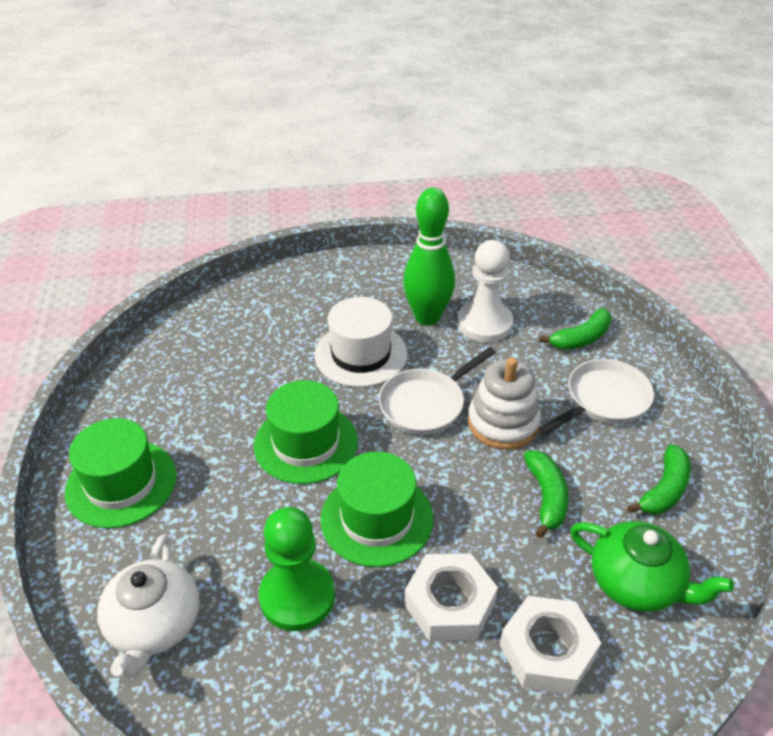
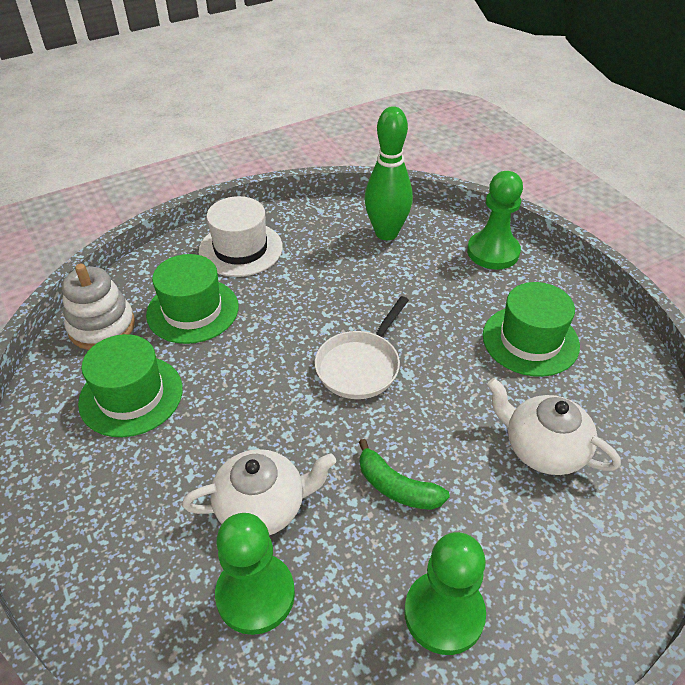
green banana: 3 -> 1
green pawn: 1 -> 3
green teapot: 1 -> 0
white nut: 2 -> 0
white pan: 2 -> 1
white pawn: 1 -> 0
white teapot: 1 -> 2

